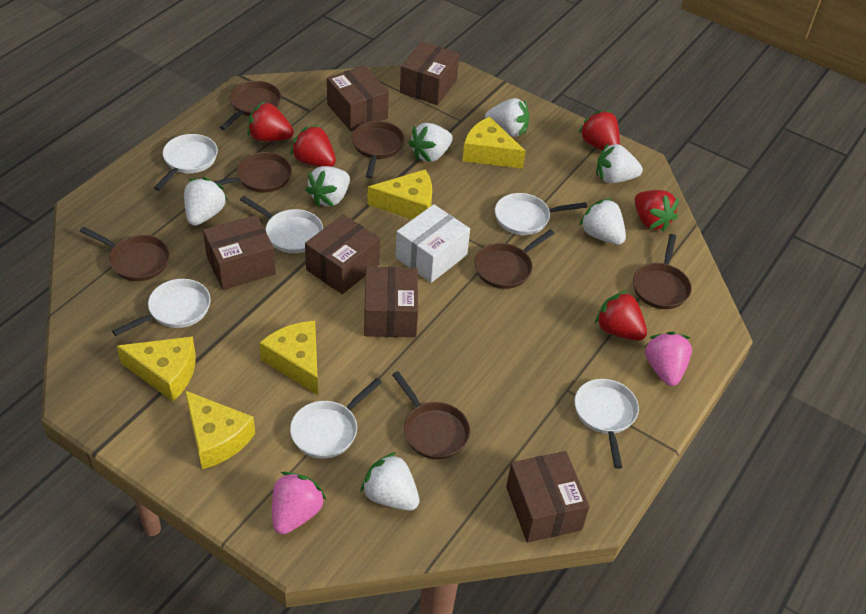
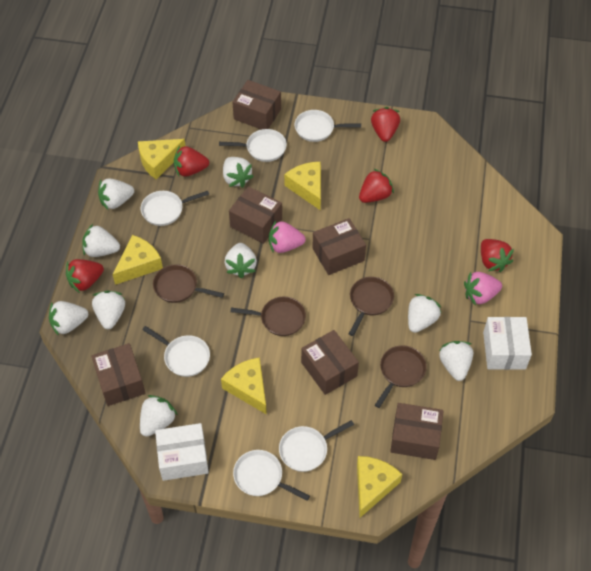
brown pan: 7 -> 4
white box: 1 -> 2
white strawberry: 7 -> 9

